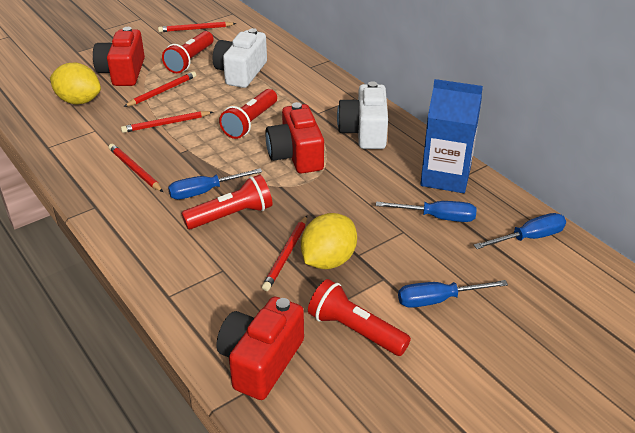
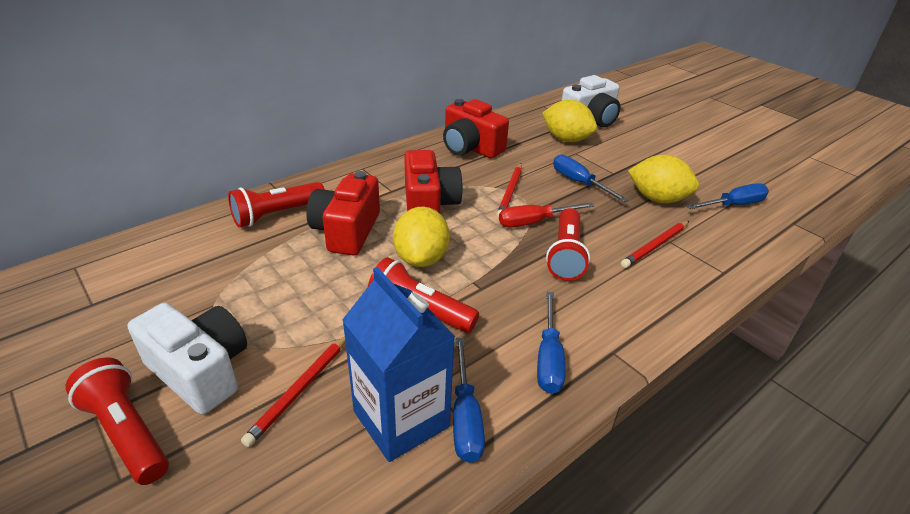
red pencil: 5 -> 3
red screwdriver: 0 -> 1
yellow lemon: 2 -> 3

